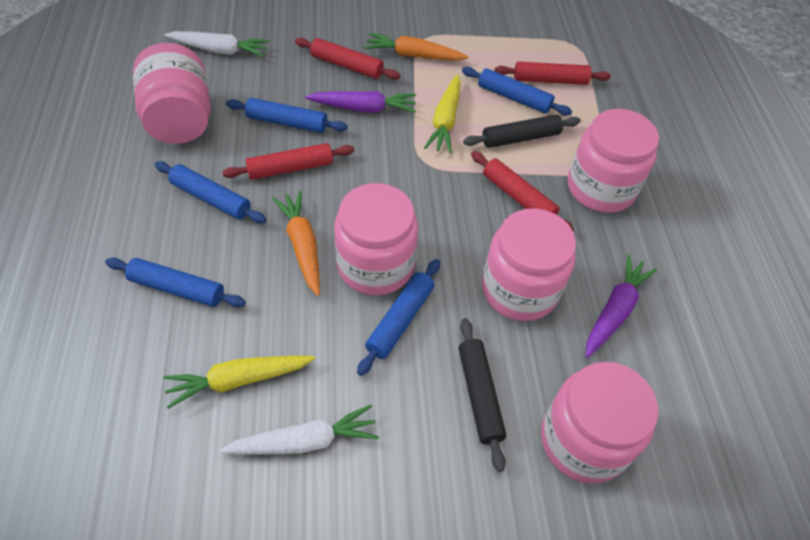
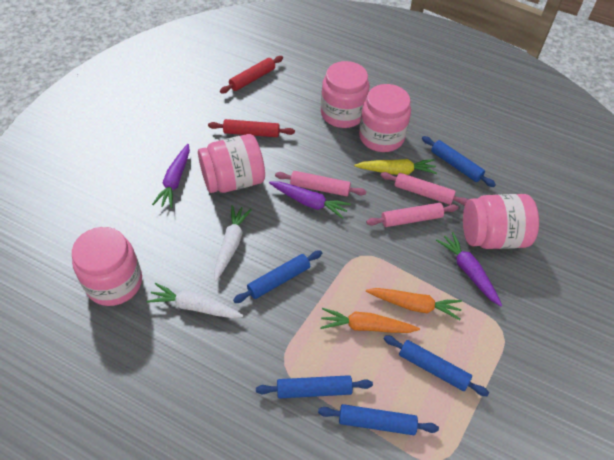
black rolling pin: 2 -> 0
pink rolling pin: 0 -> 3
purple carrot: 2 -> 3
red rolling pin: 4 -> 2
yellow carrot: 2 -> 1

